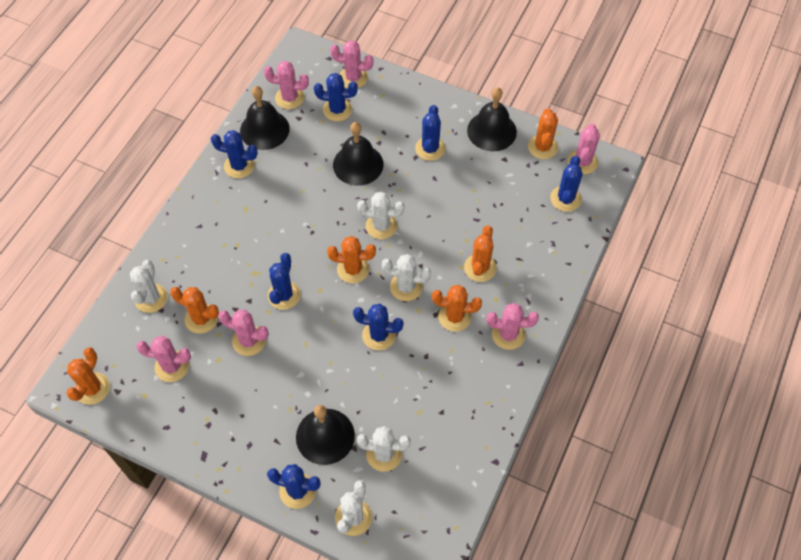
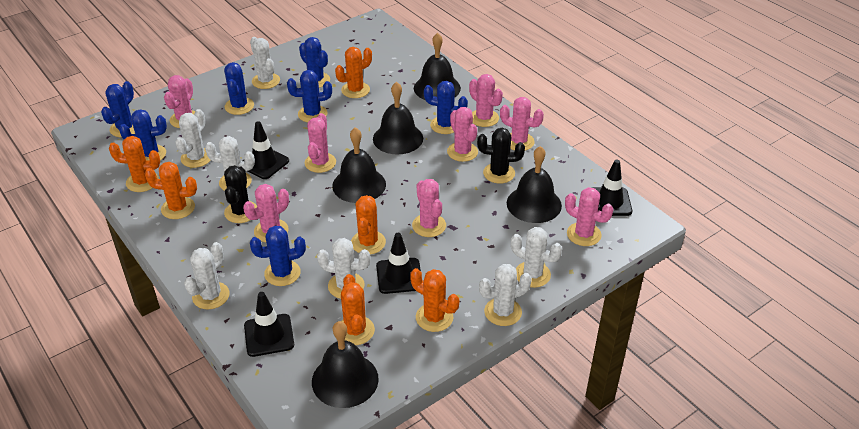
black bell: 4 -> 5
black cactus: 0 -> 2
black traffic cone: 0 -> 4
pink cactus: 6 -> 8
white cactus: 5 -> 7

